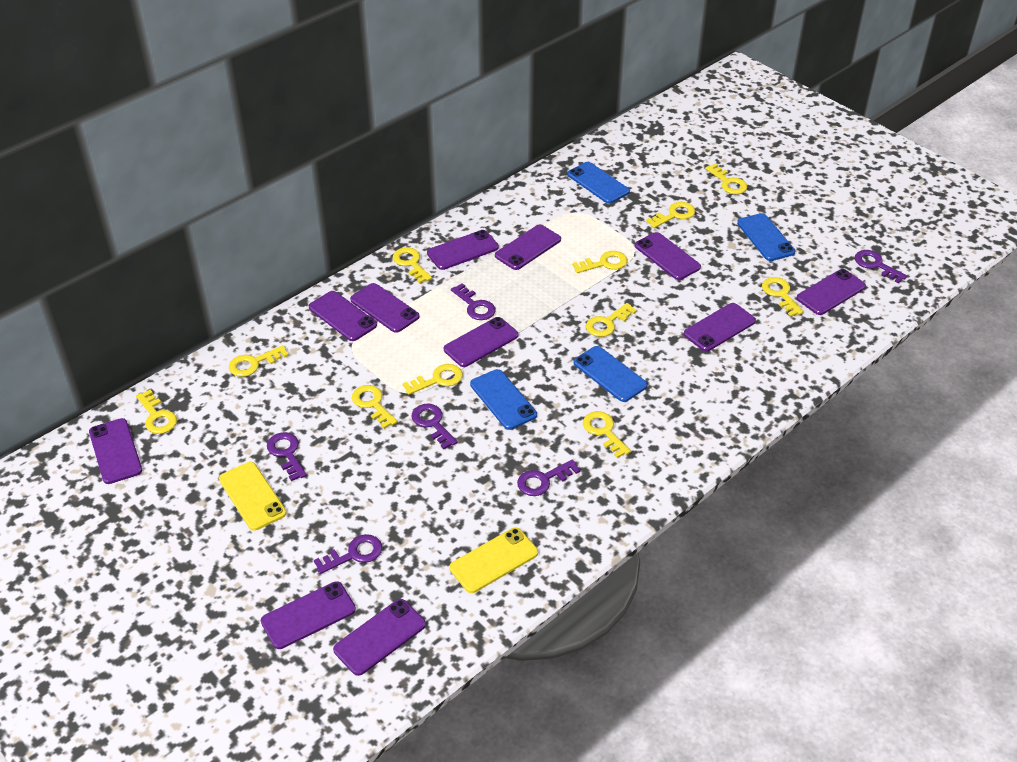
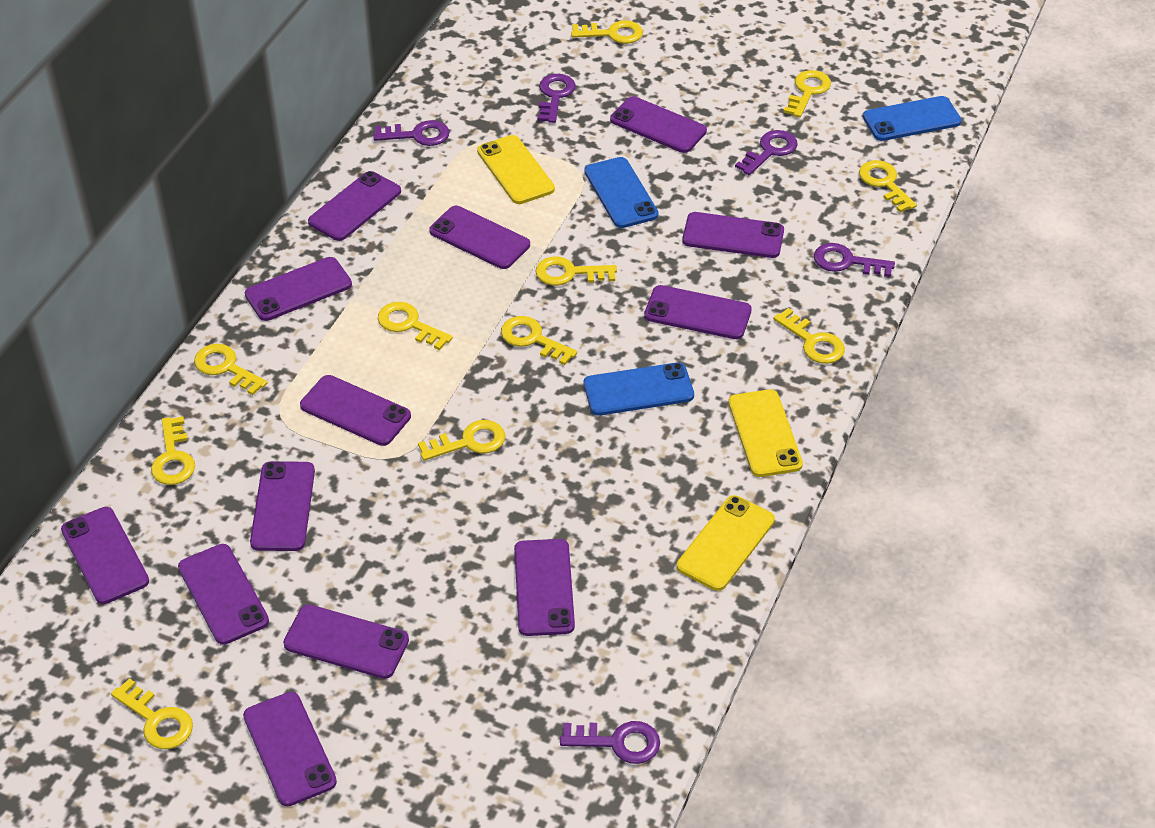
blue phone: 4 -> 3
purple key: 6 -> 5
purple phone: 11 -> 13
yellow phone: 2 -> 3

